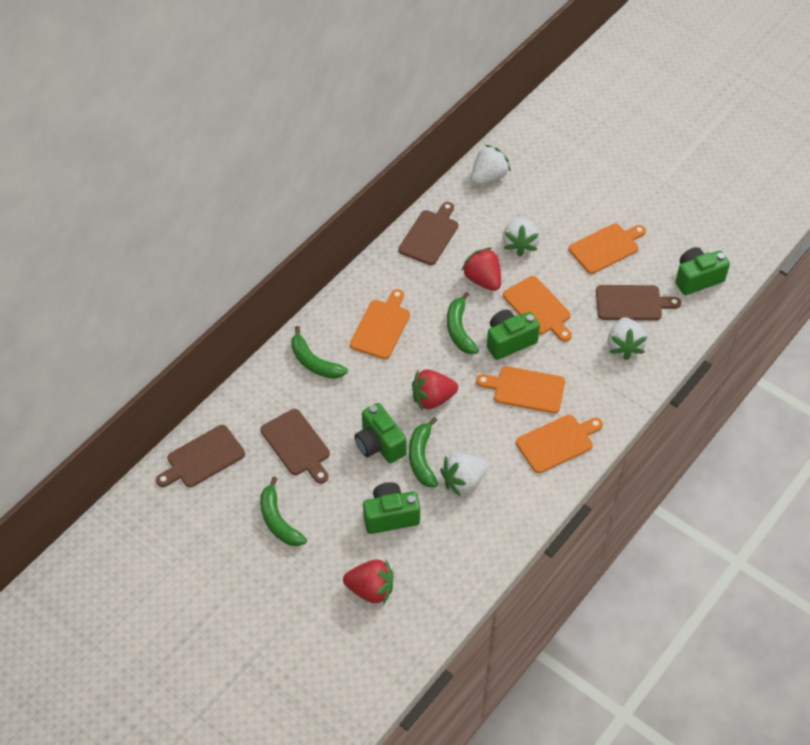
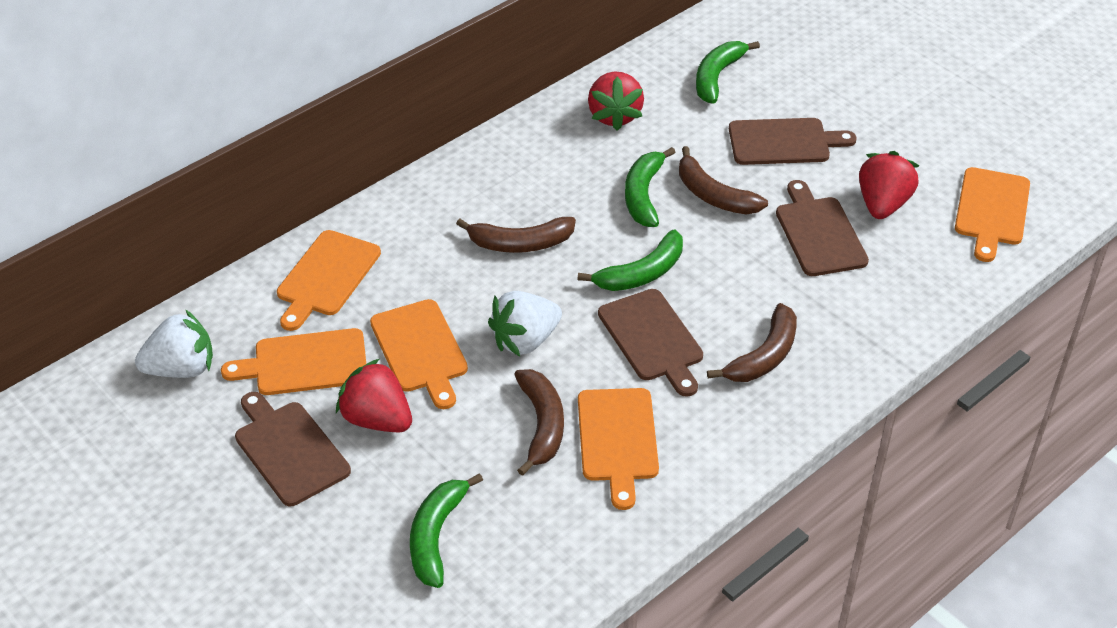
brown banana: 0 -> 4
green camera: 4 -> 0
white strawberry: 4 -> 2

